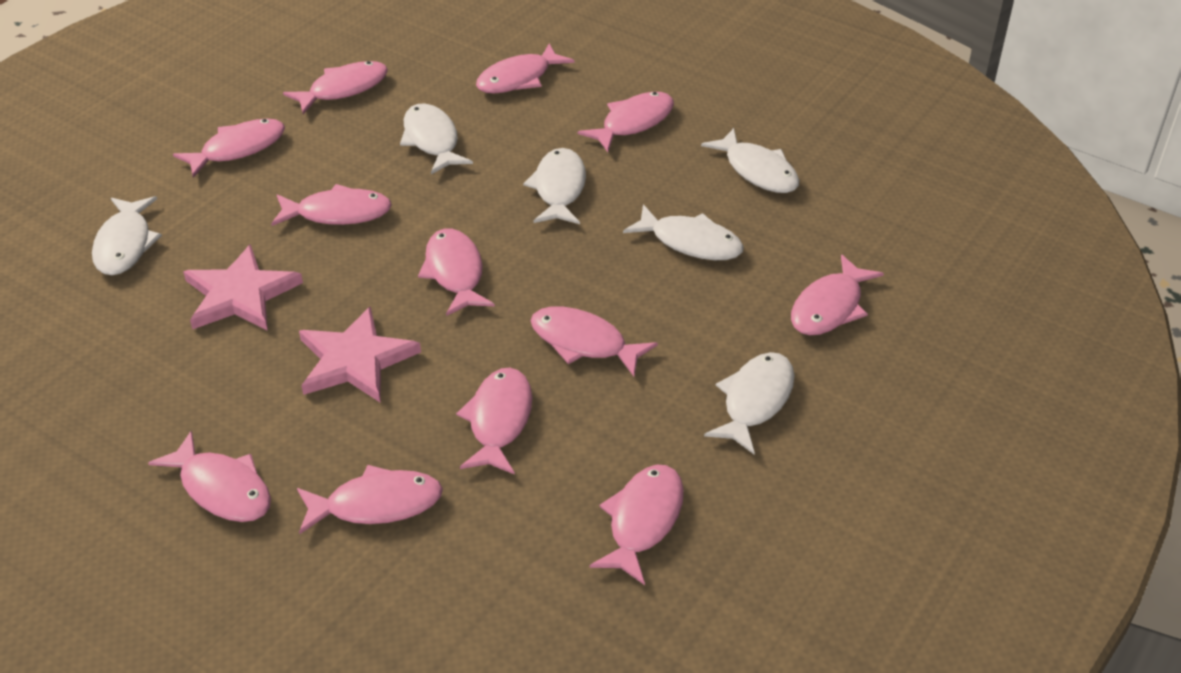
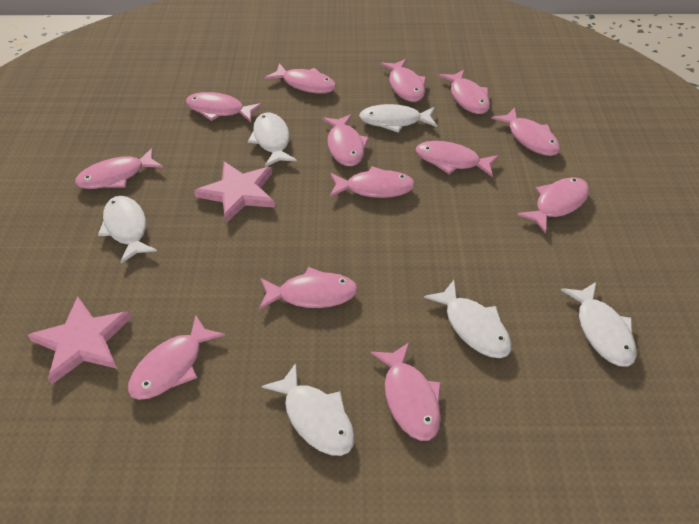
pink fish: 12 -> 13

